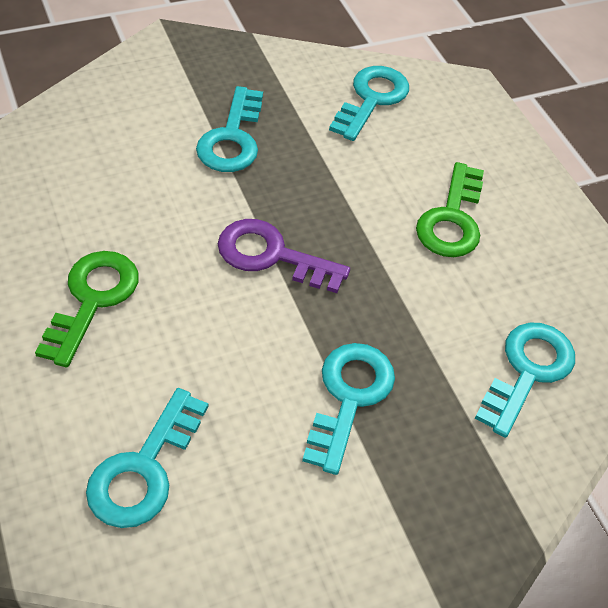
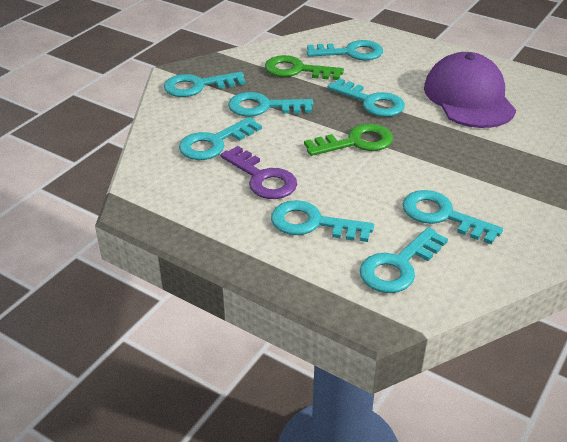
purple cap: 0 -> 1
turquoise key: 5 -> 8

